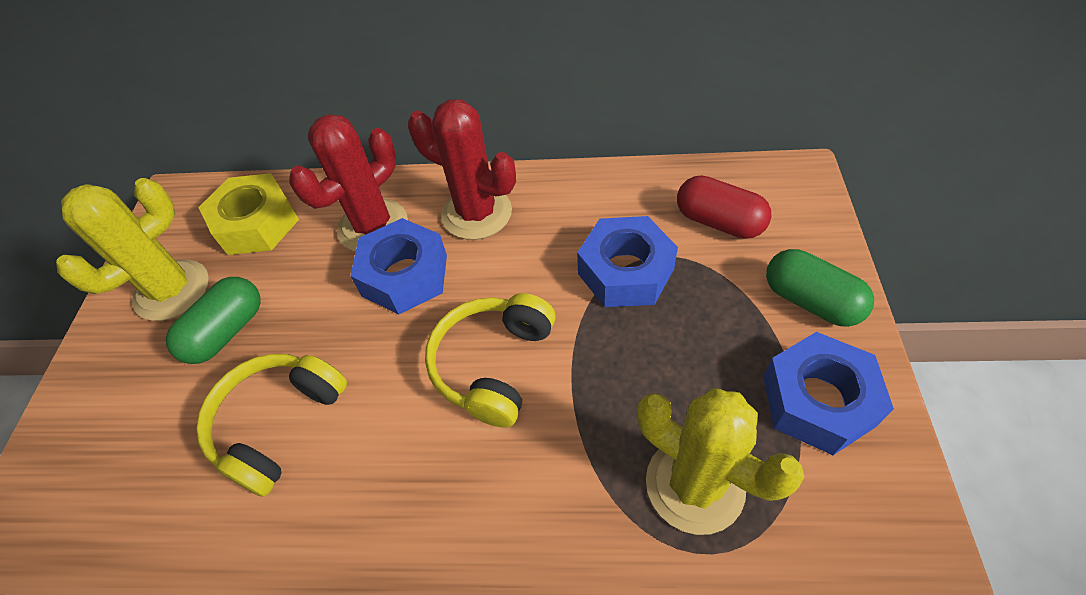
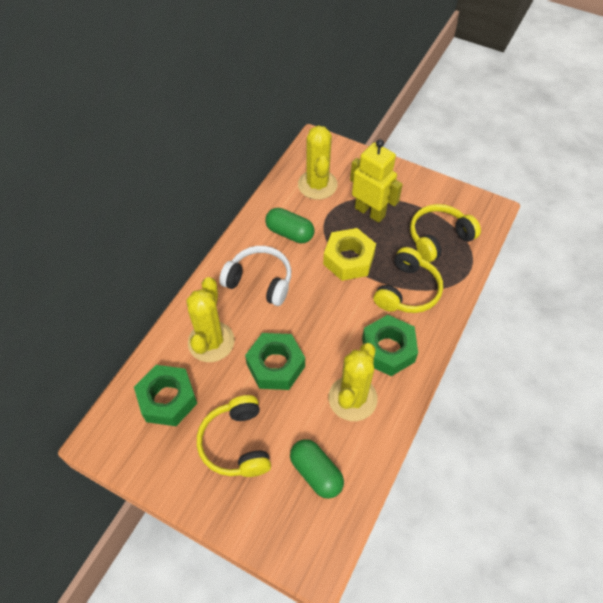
blue nut: 3 -> 0
green nut: 0 -> 3
red cactus: 2 -> 0
red capsule: 1 -> 0
white headphones: 0 -> 1
yellow cactus: 2 -> 3
yellow headphones: 2 -> 3
yellow robot: 0 -> 1

